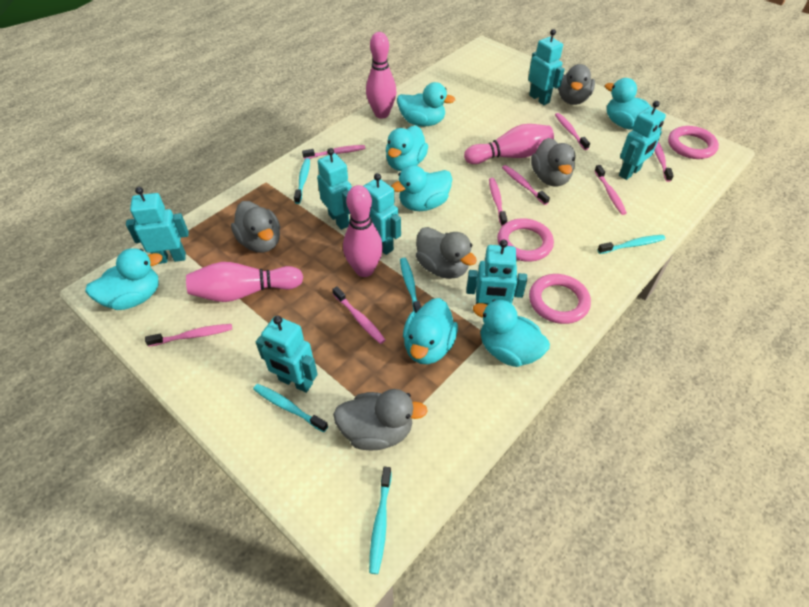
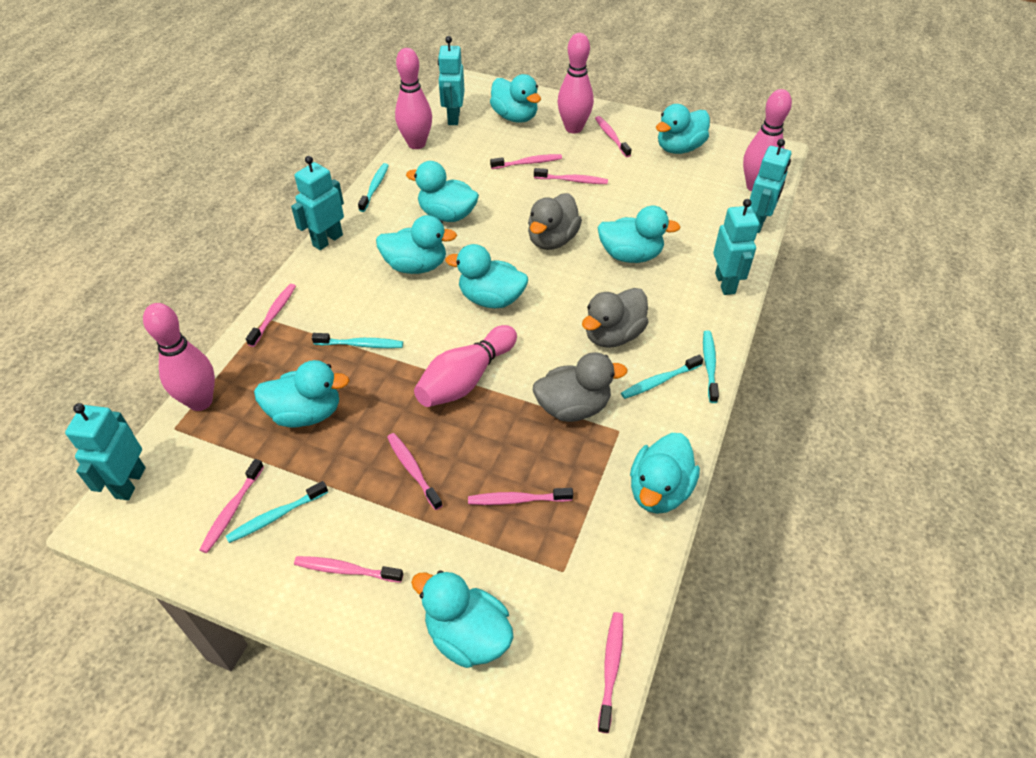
grey duck: 5 -> 3
pink bowling pin: 4 -> 5
pink ring: 3 -> 0
pink toothbrush: 8 -> 9
turquoise duck: 7 -> 9
turquoise robot: 7 -> 5

